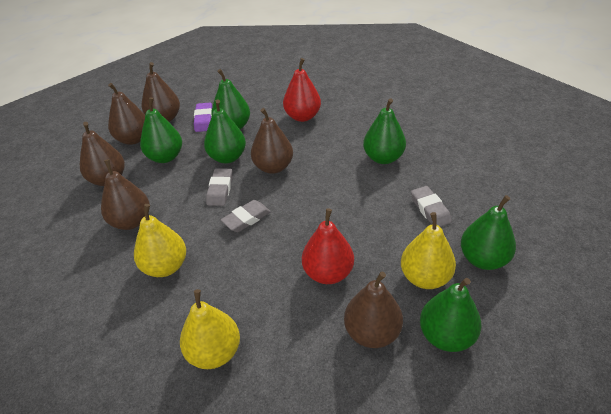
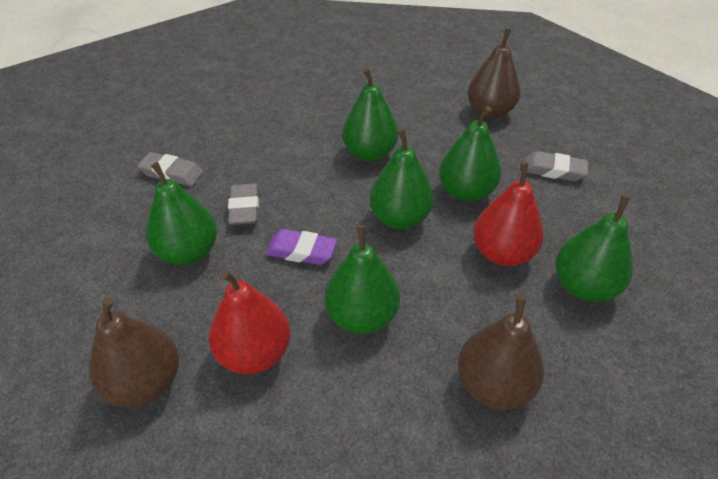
brown pear: 6 -> 3
yellow pear: 3 -> 0

